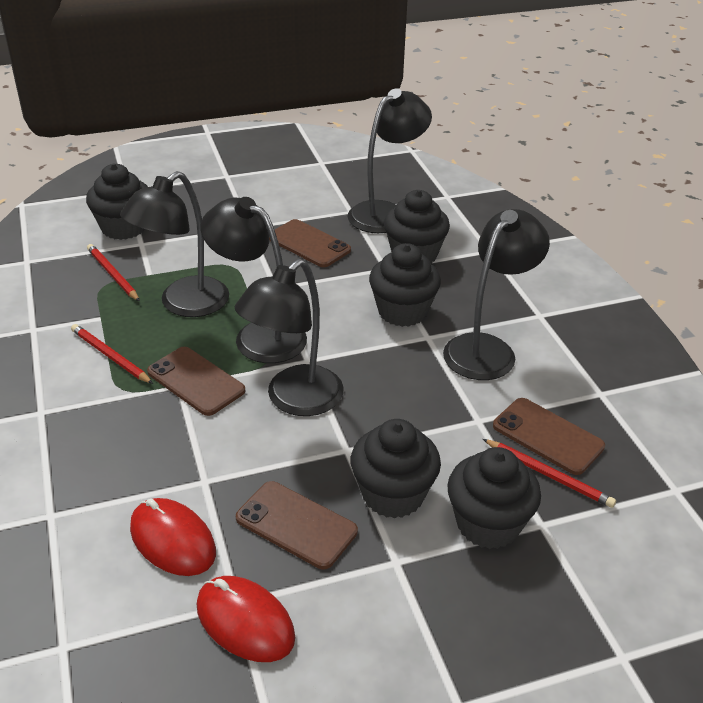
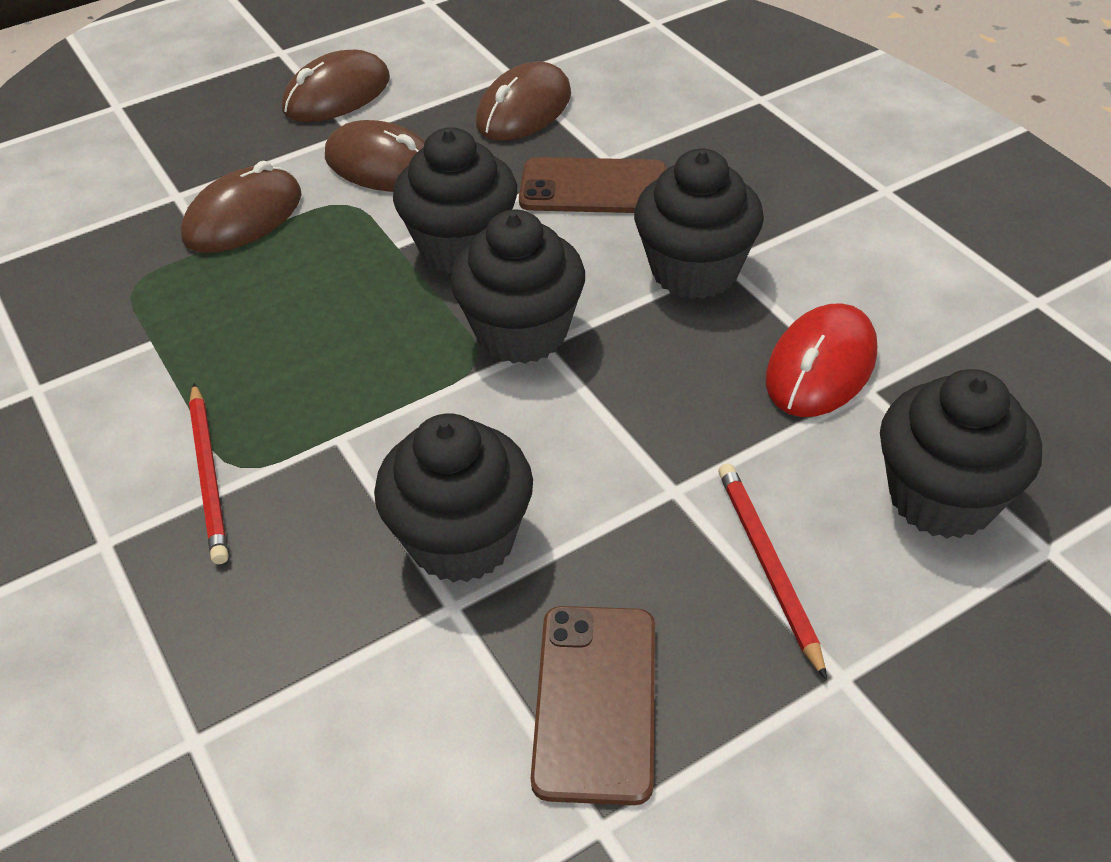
black lamp: 5 -> 0
brown mouse: 0 -> 4
brown phone: 4 -> 2
red mouse: 2 -> 1
red pencil: 3 -> 2

